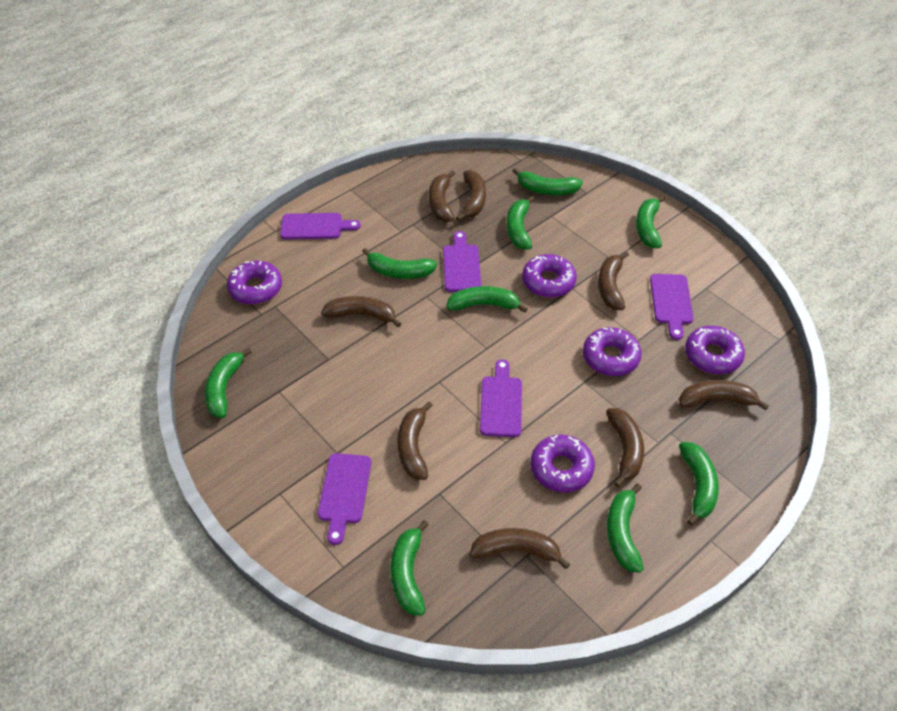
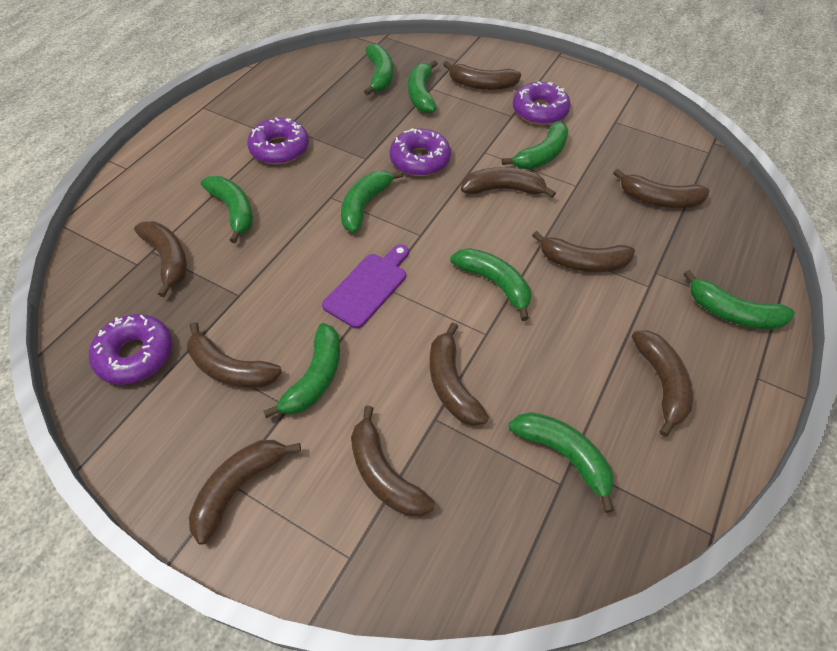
brown banana: 8 -> 10
purple cutting board: 5 -> 1
purple donut: 5 -> 4

